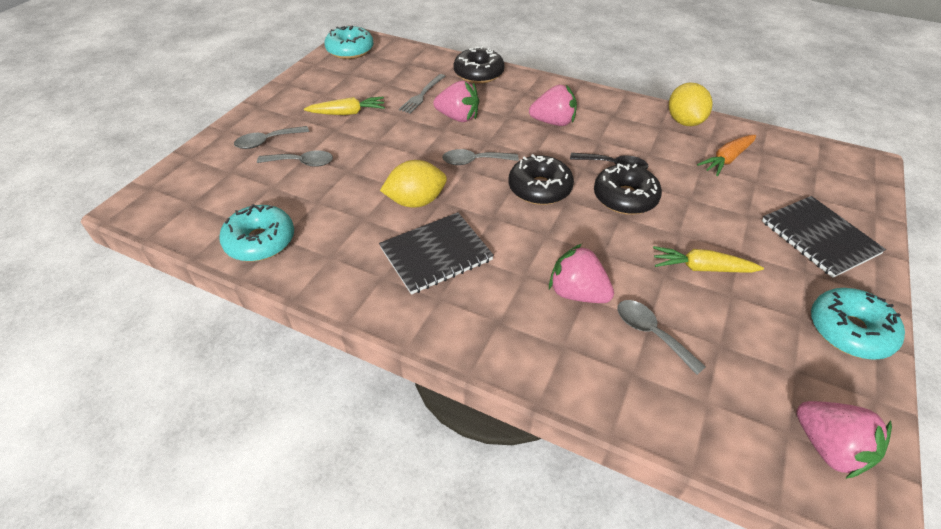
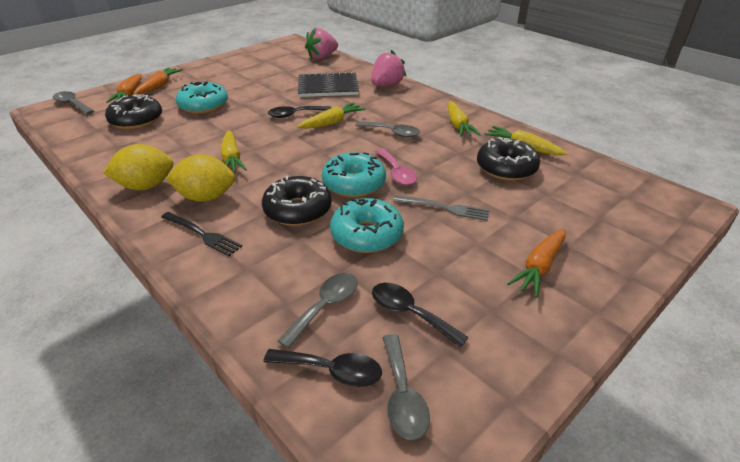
black fork: 0 -> 1
black notebook: 2 -> 1
black spoon: 1 -> 3
orange carrot: 1 -> 3
pink spoon: 0 -> 1
pink strawberry: 4 -> 2
yellow carrot: 2 -> 4

